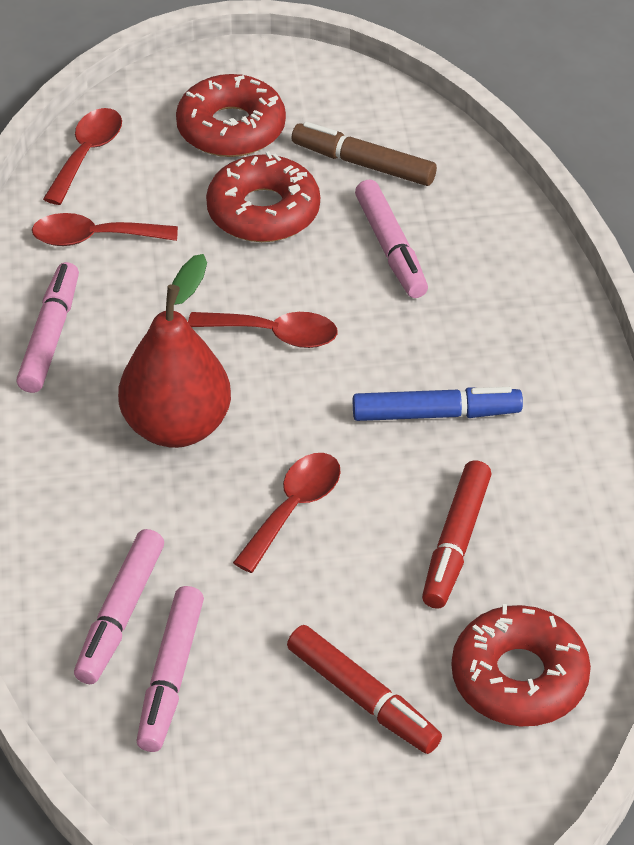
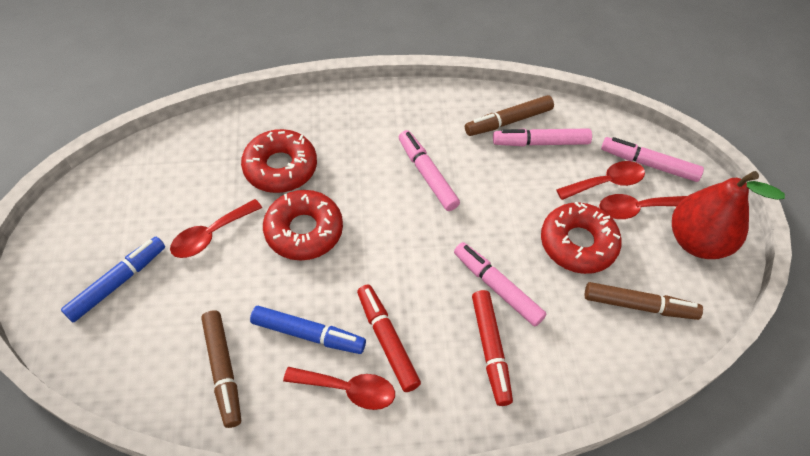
blue marker: 1 -> 2
brown marker: 1 -> 3

